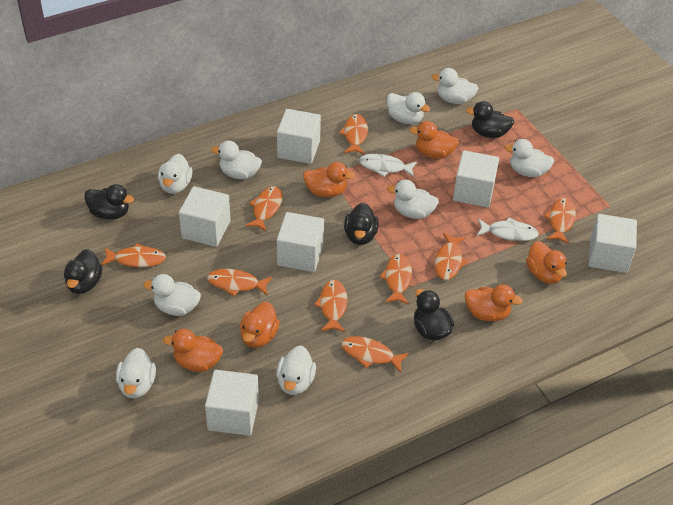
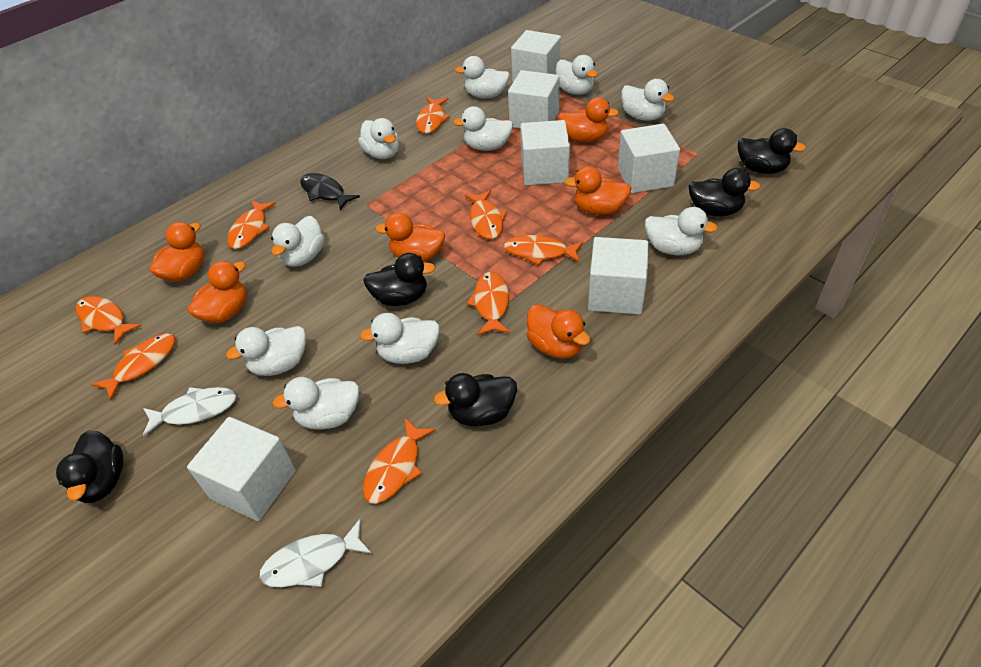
black fish: 0 -> 1
orange fish: 9 -> 8
white duck: 9 -> 10

